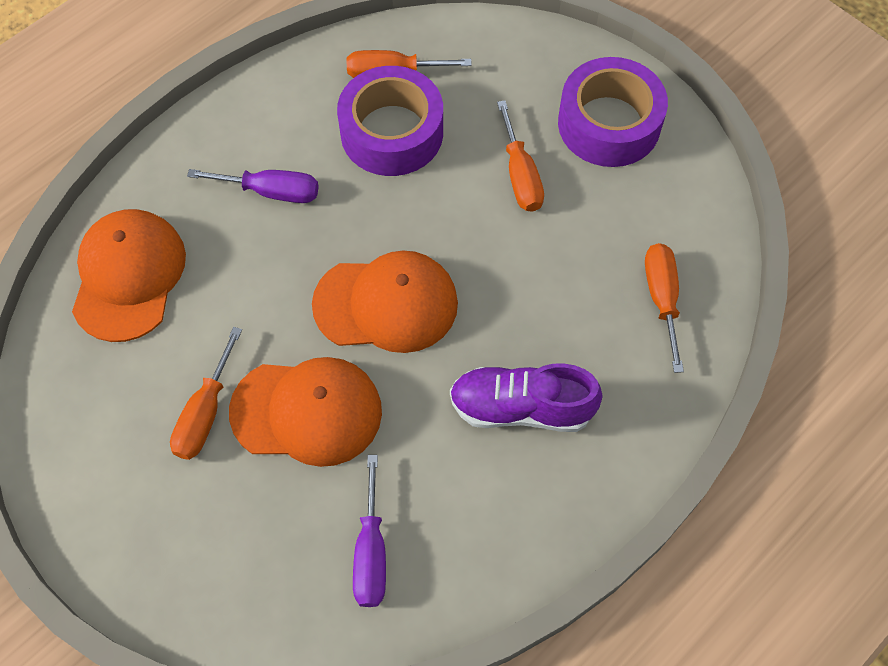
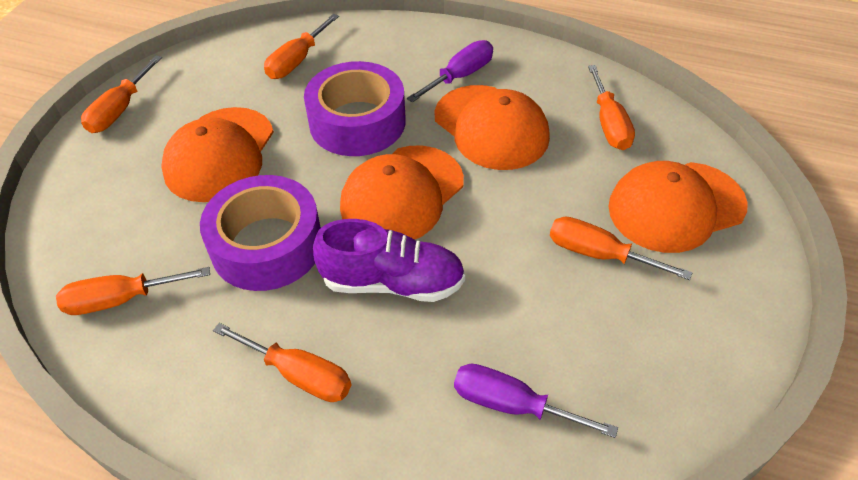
orange cap: 3 -> 4
orange screwdriver: 4 -> 6

